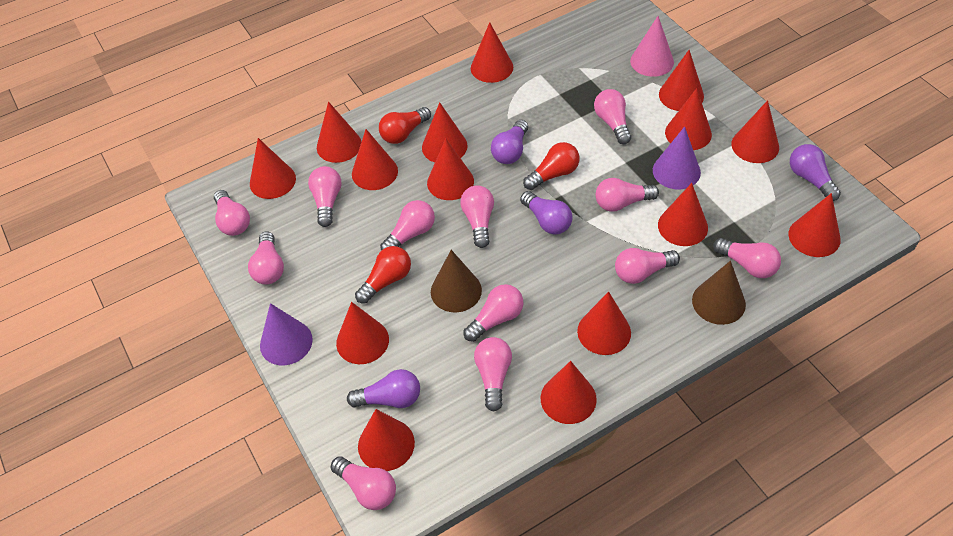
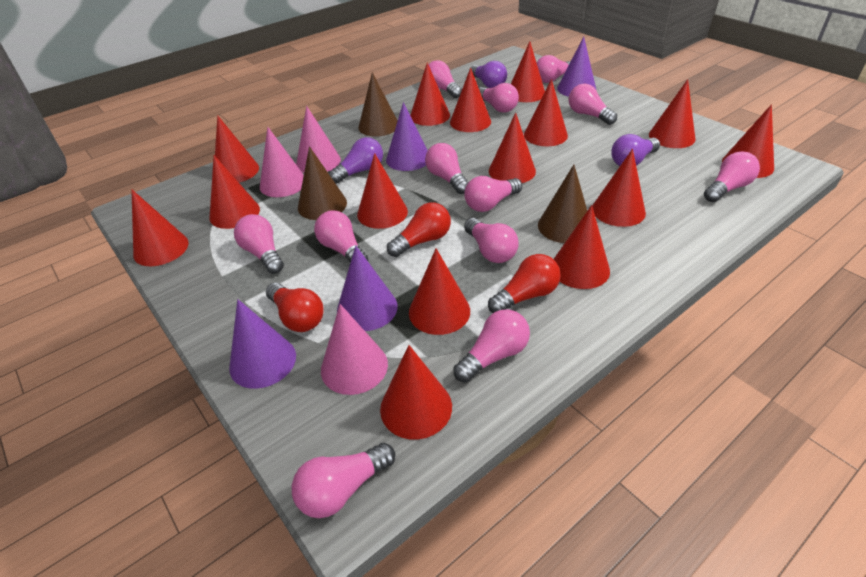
brown cone: 2 -> 3
pink cone: 1 -> 3
purple cone: 2 -> 4
purple light bulb: 4 -> 3

